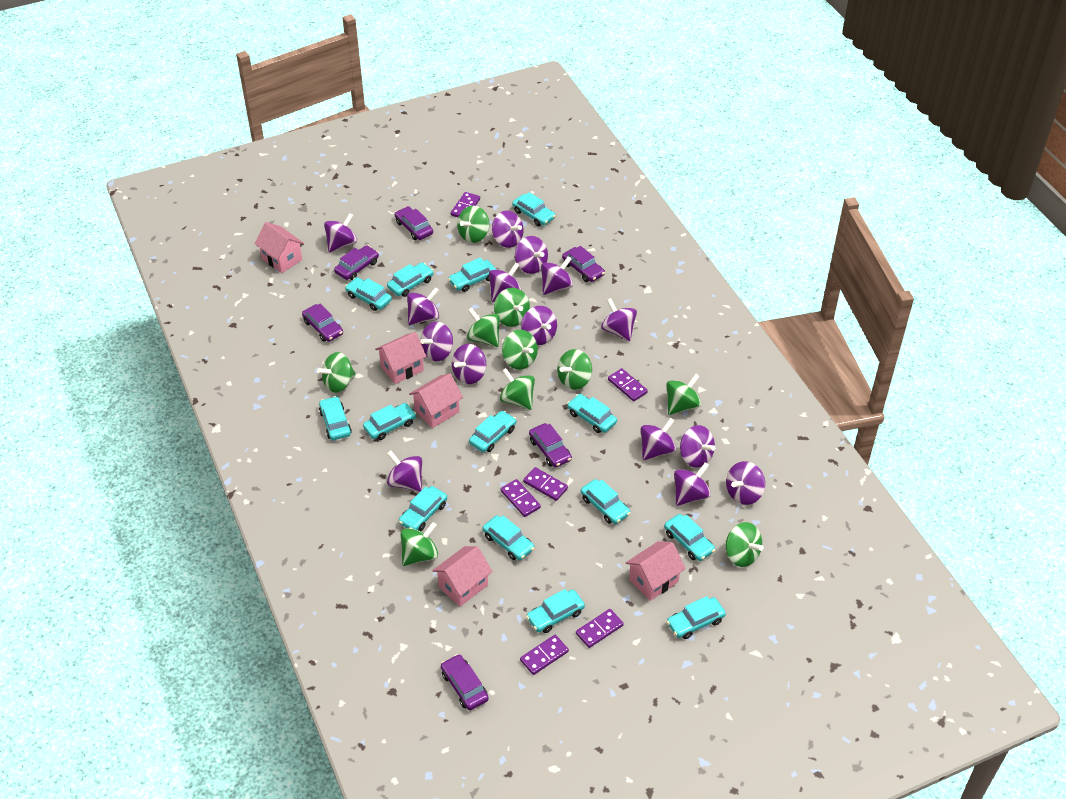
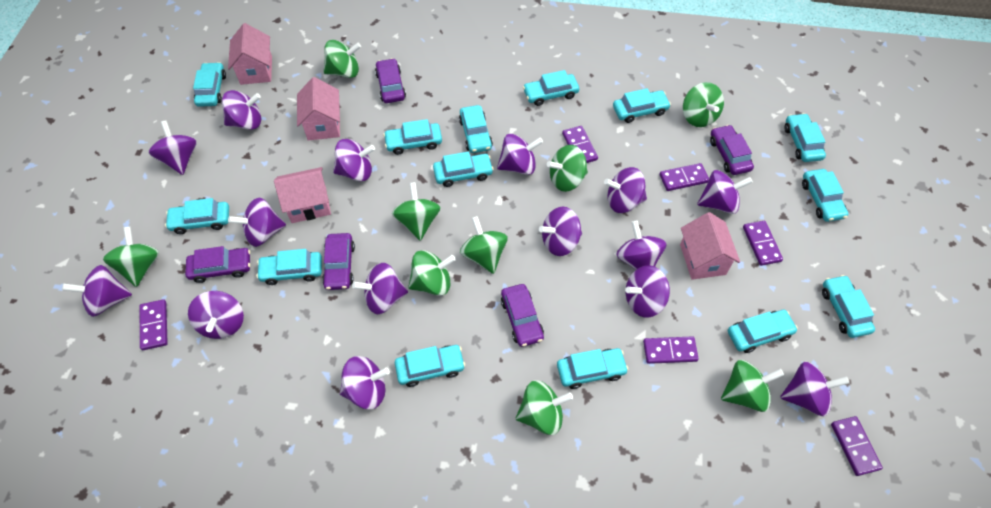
green spinning top: 10 -> 9
pink house: 5 -> 4
purple car: 6 -> 5

